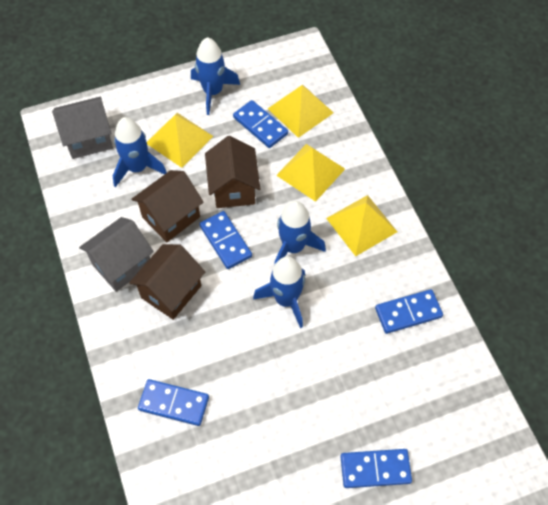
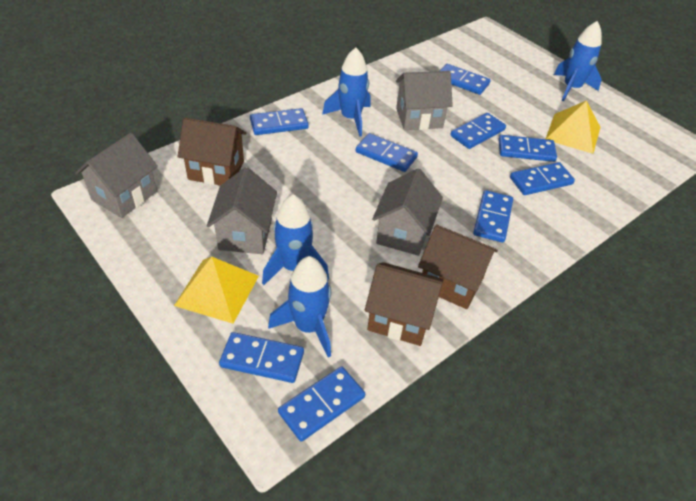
blue domino: 5 -> 9
grey house: 2 -> 4
yellow pyramid: 4 -> 2

